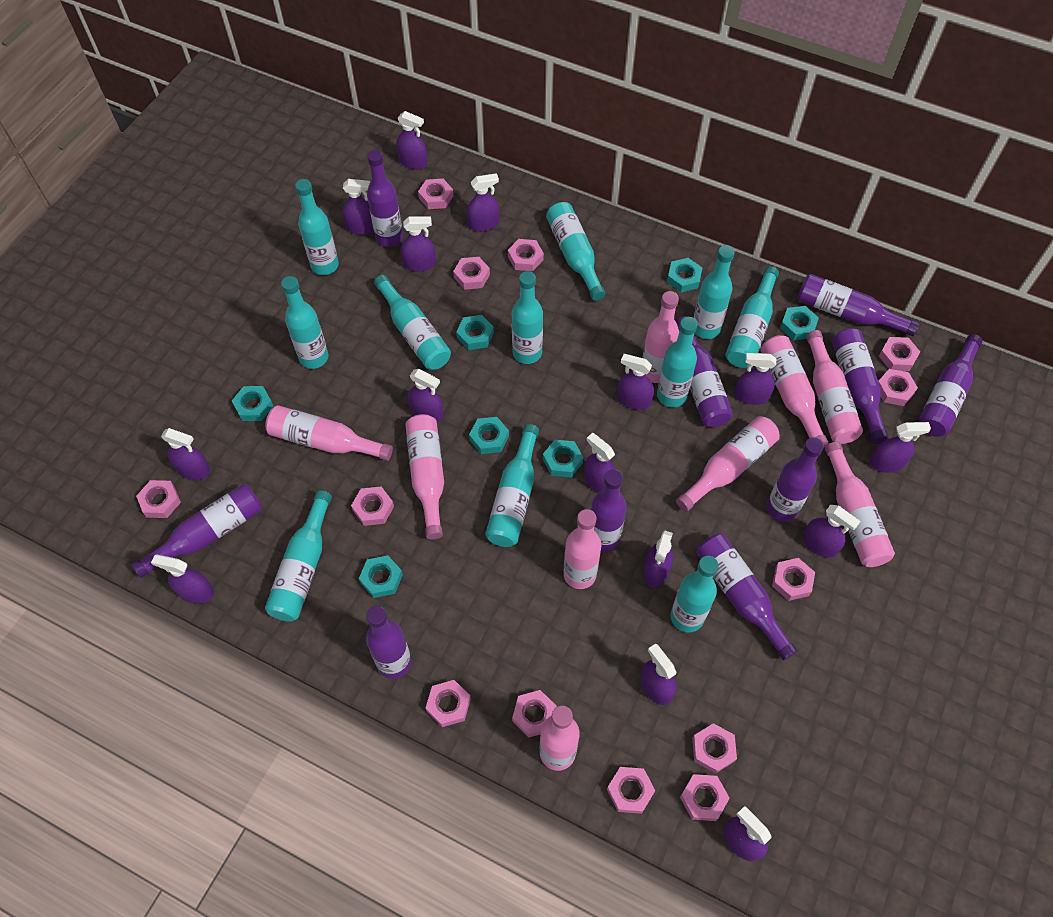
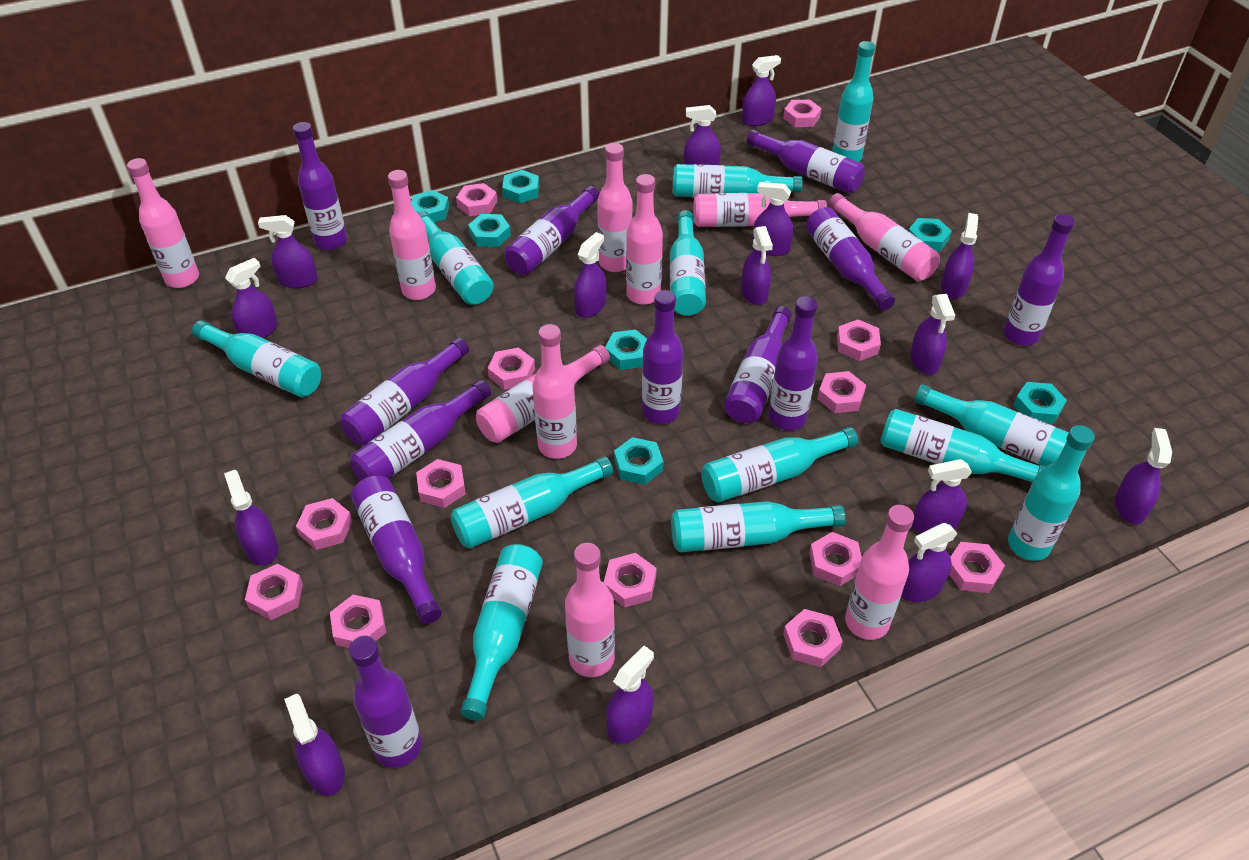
pink bottle: 9 -> 10
purple bottle: 10 -> 12
turquoise bottle: 11 -> 12

